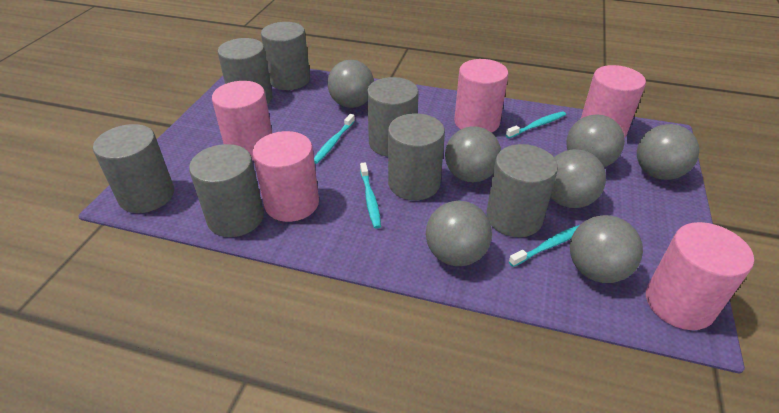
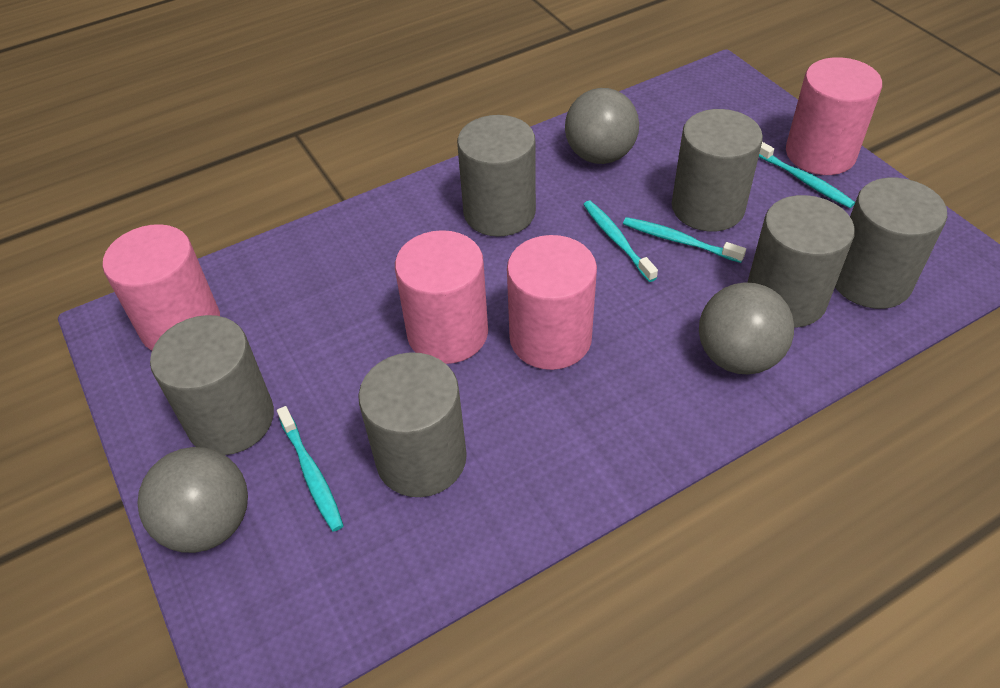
grey ball: 7 -> 3
grey cylinder: 7 -> 6
pink cylinder: 5 -> 4

